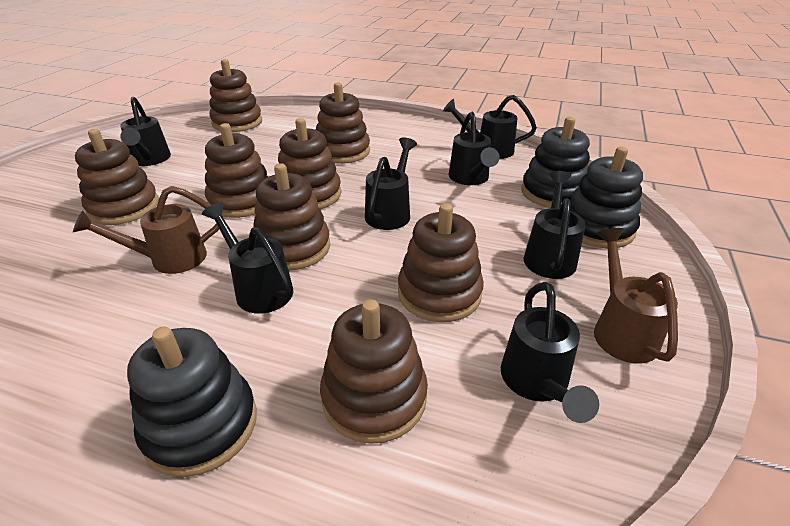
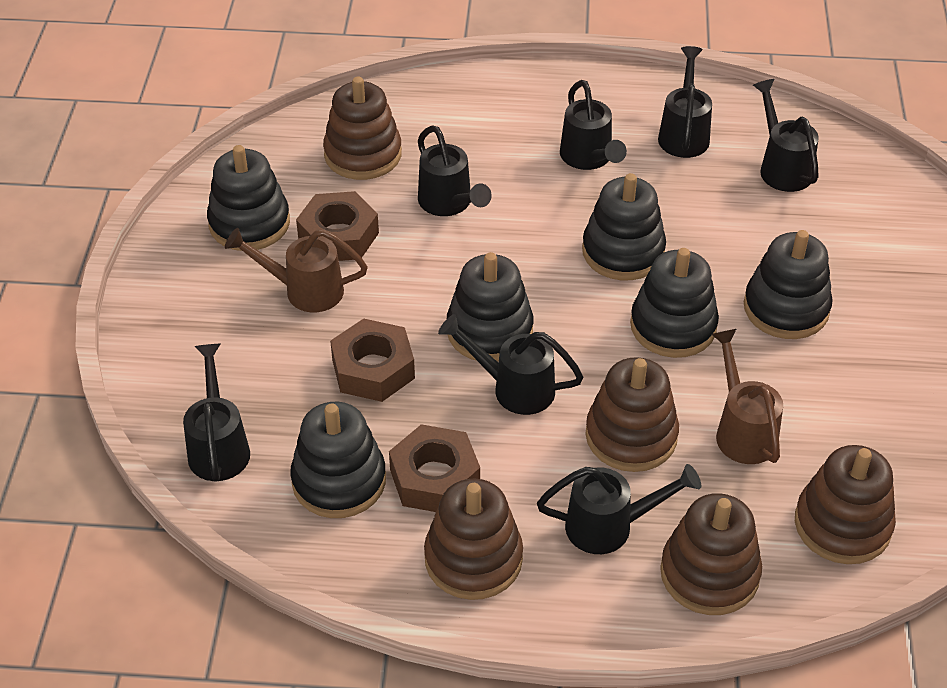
black stacking toy: 3 -> 6
brown nut: 0 -> 3
brown stacking toy: 8 -> 5

